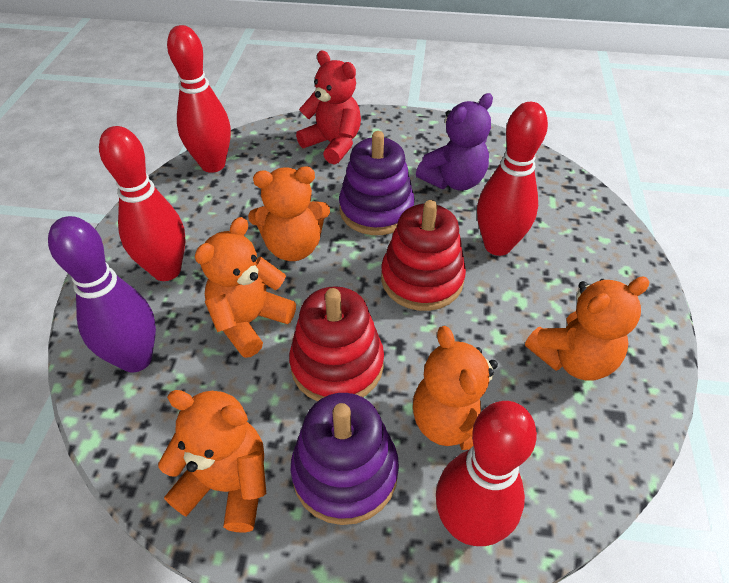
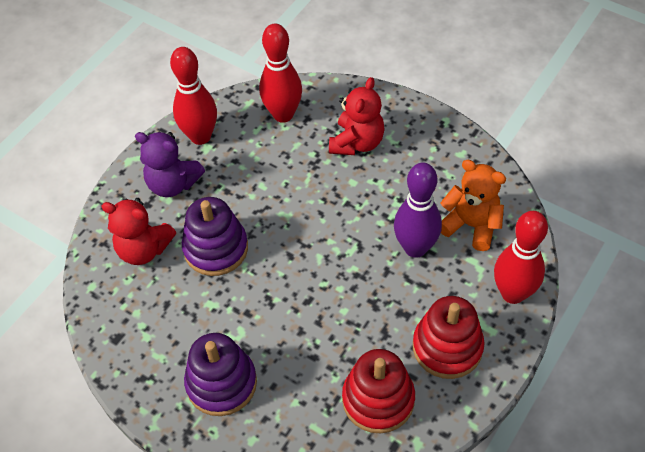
orange teddy bear: 5 -> 1
red bowling pin: 4 -> 3
red teddy bear: 1 -> 2

